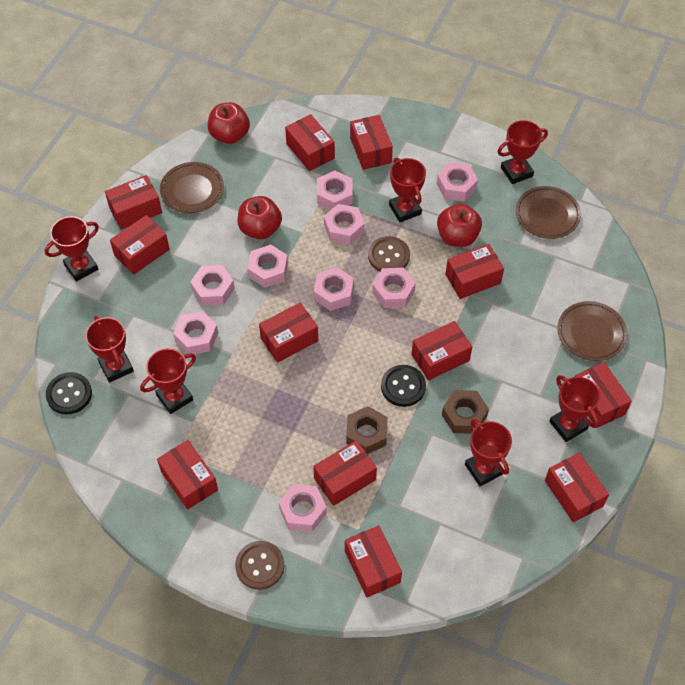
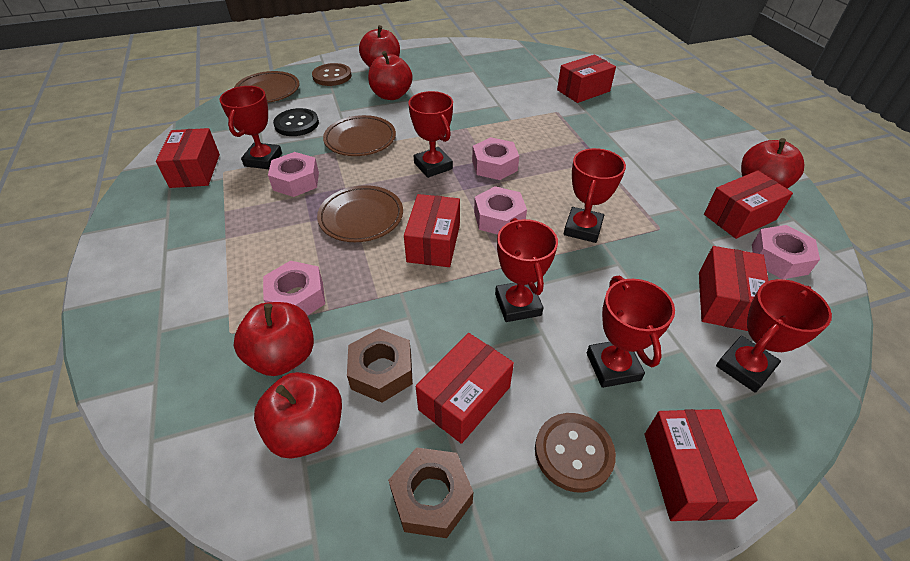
black button: 2 -> 1
pink nut: 9 -> 5
red apple: 3 -> 5
red box: 12 -> 7
red trophy: 7 -> 6

